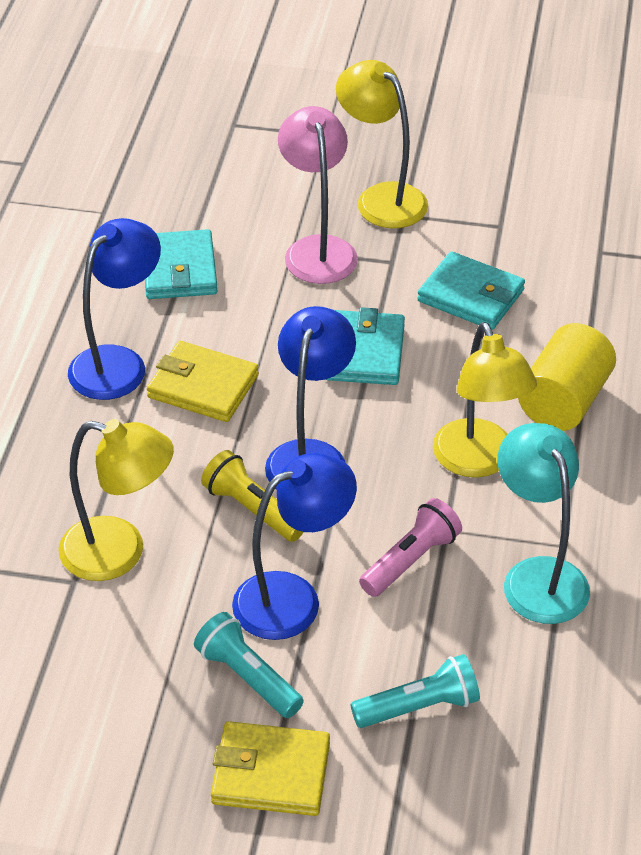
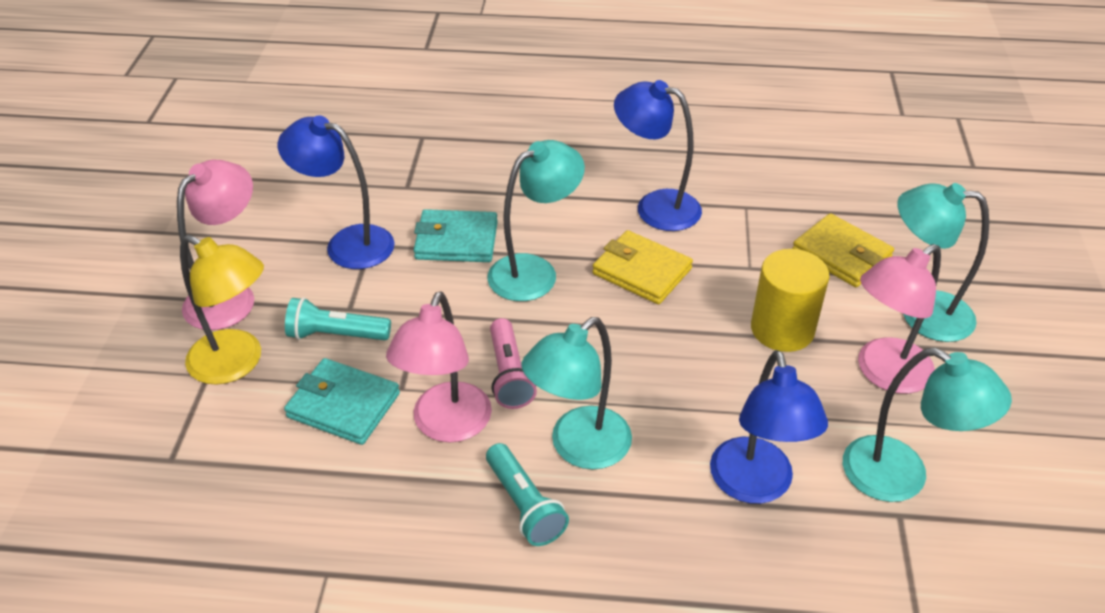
pink lamp: 1 -> 3
turquoise lamp: 1 -> 4
turquoise wallet: 3 -> 2
yellow flashlight: 1 -> 0
yellow lamp: 3 -> 1

